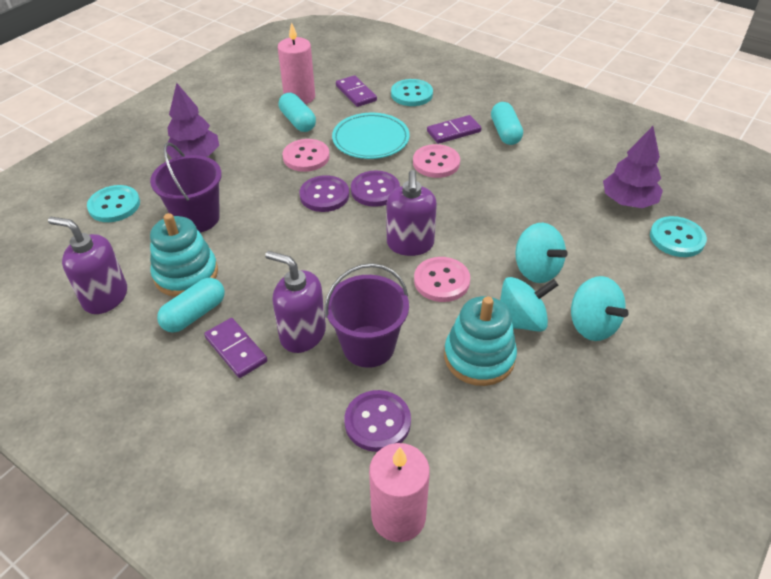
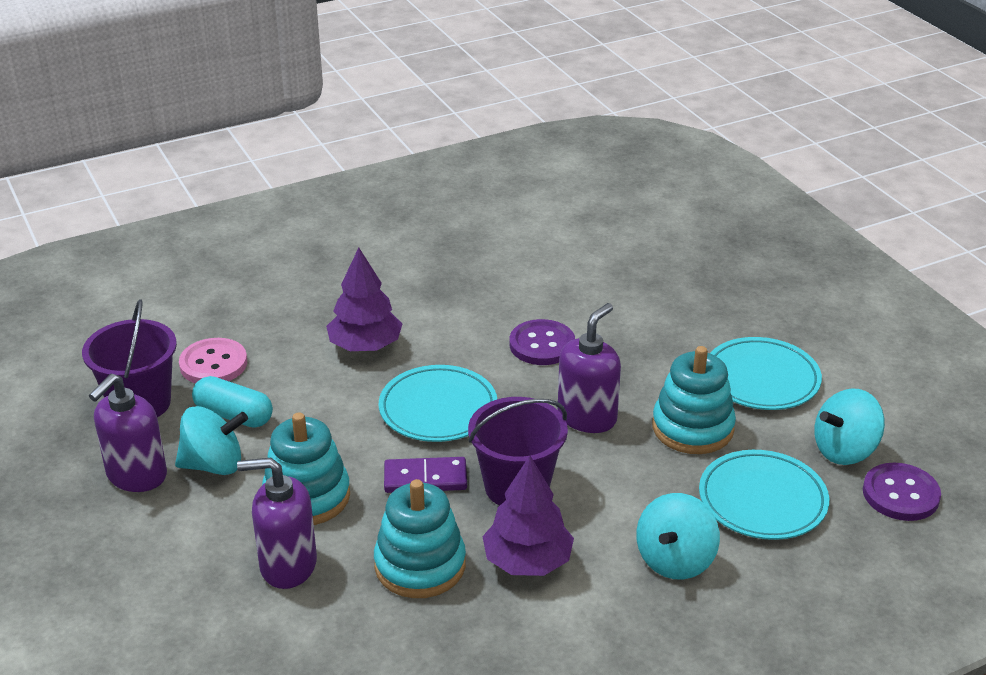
pink button: 3 -> 1
pink candle: 2 -> 0
purple button: 3 -> 2
purple domino: 3 -> 1
turquoise button: 3 -> 0
turquoise capsule: 3 -> 1
turquoise plate: 1 -> 3
turquoise stacking toy: 2 -> 3

